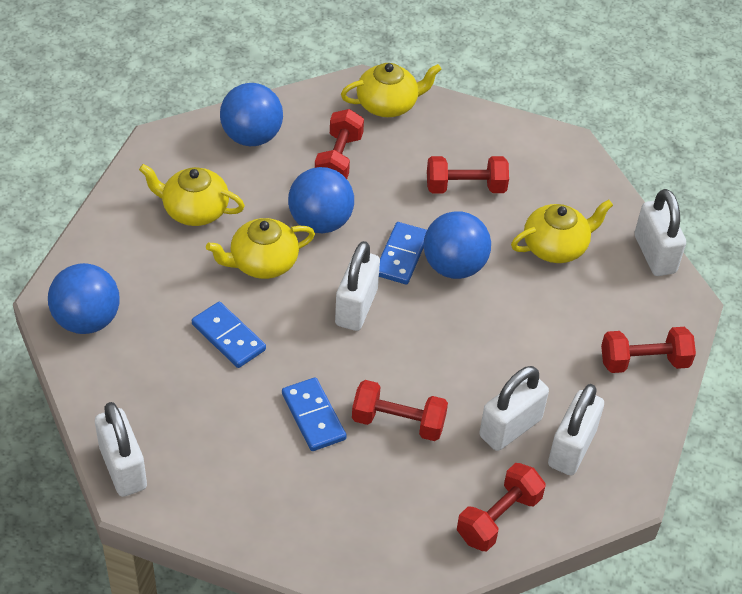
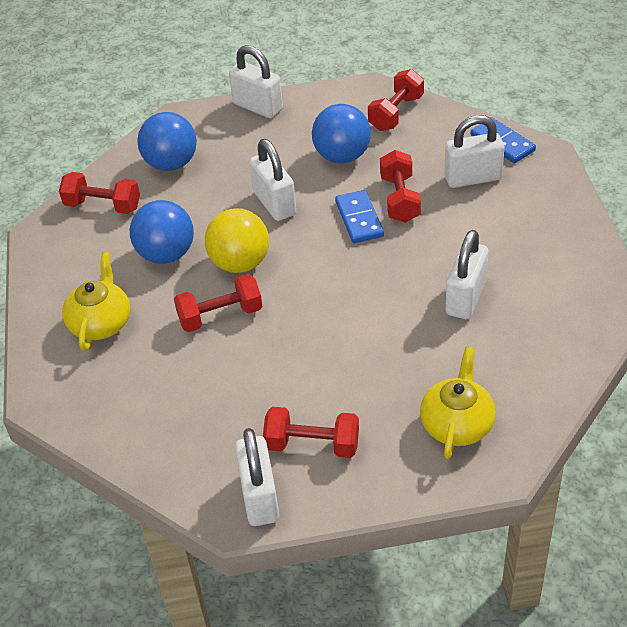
blue ball: 4 -> 3
blue domino: 3 -> 2
yellow ball: 0 -> 1
yellow teapot: 4 -> 2

